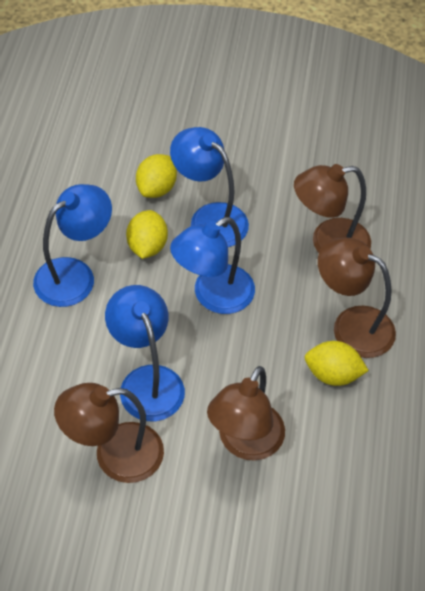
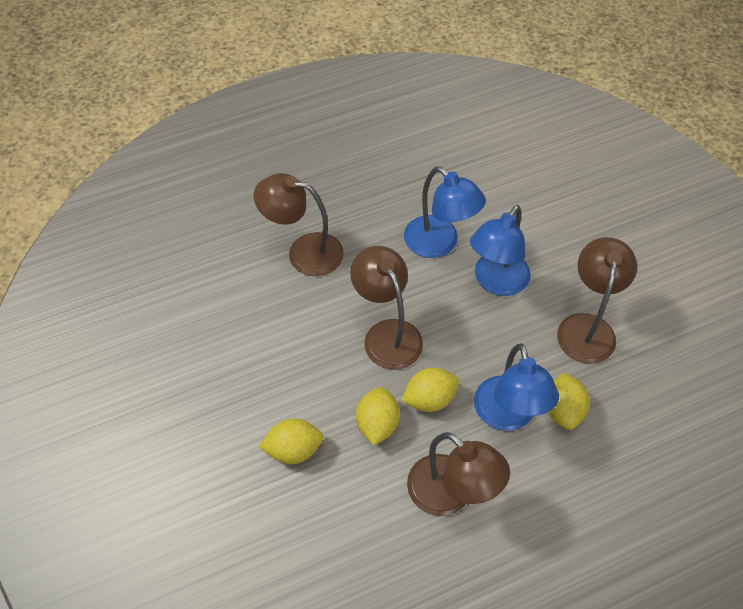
blue lamp: 4 -> 3
yellow lemon: 3 -> 4

